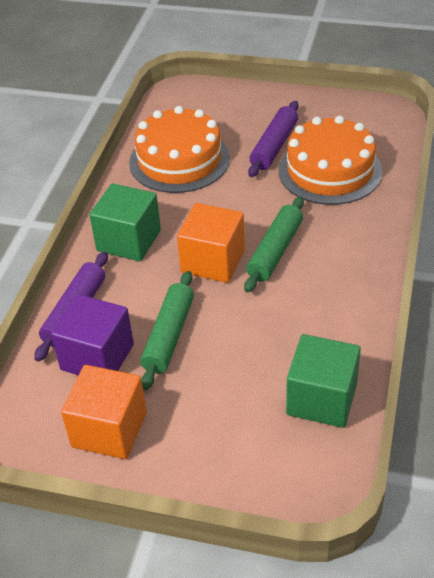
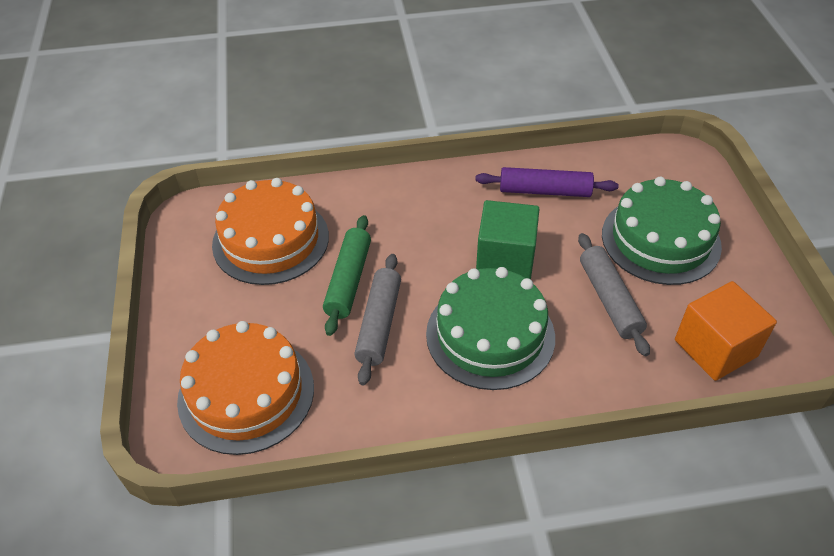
green cake: 0 -> 2
green cube: 2 -> 1
green rolling pin: 2 -> 1
grey rolling pin: 0 -> 2
orange cube: 2 -> 1
purple cube: 1 -> 0
purple rolling pin: 2 -> 1

